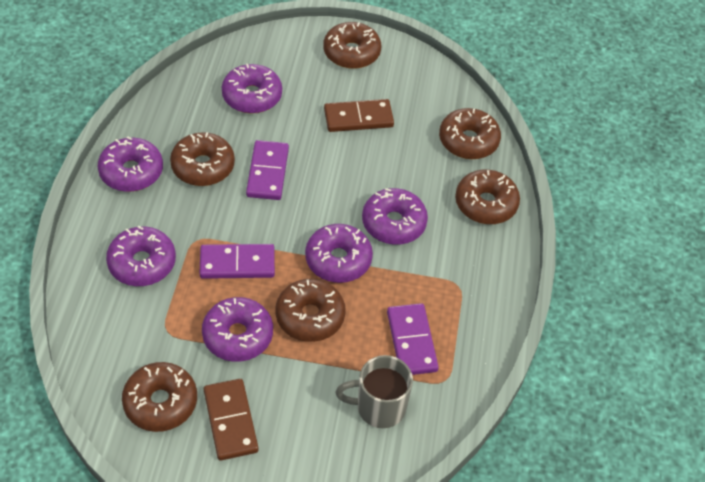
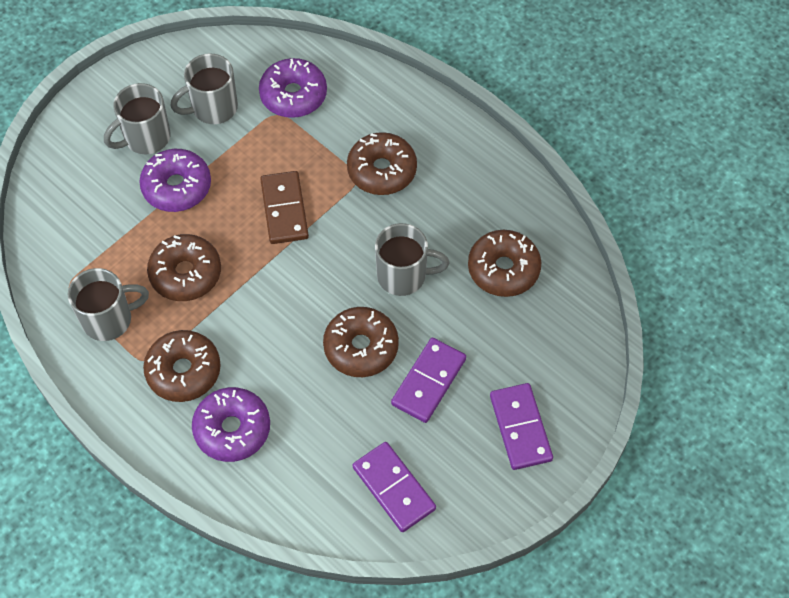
brown domino: 2 -> 1
brown donut: 6 -> 5
grey mug: 1 -> 4
purple donut: 6 -> 3

